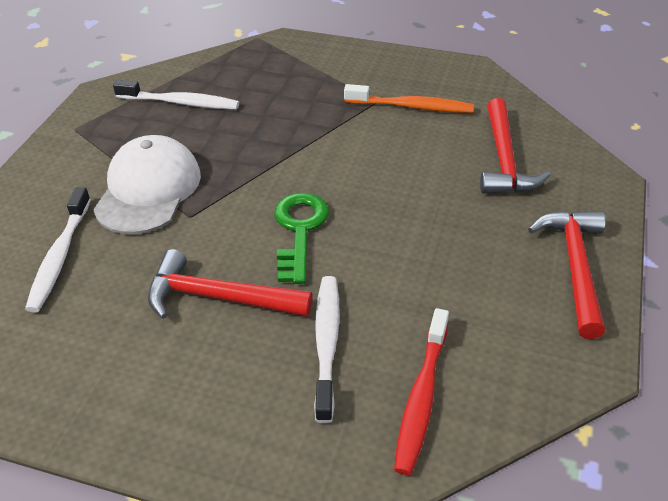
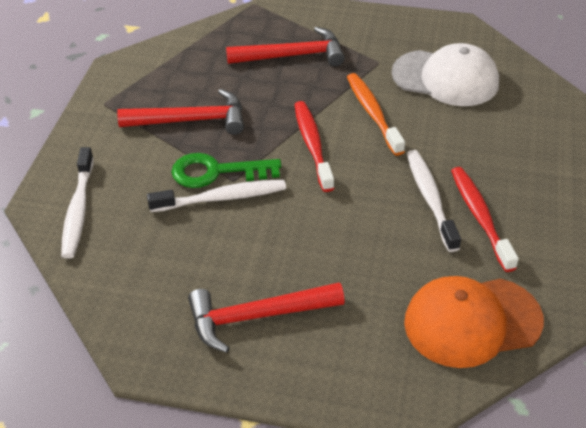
orange cap: 0 -> 1
red toothbrush: 1 -> 2

